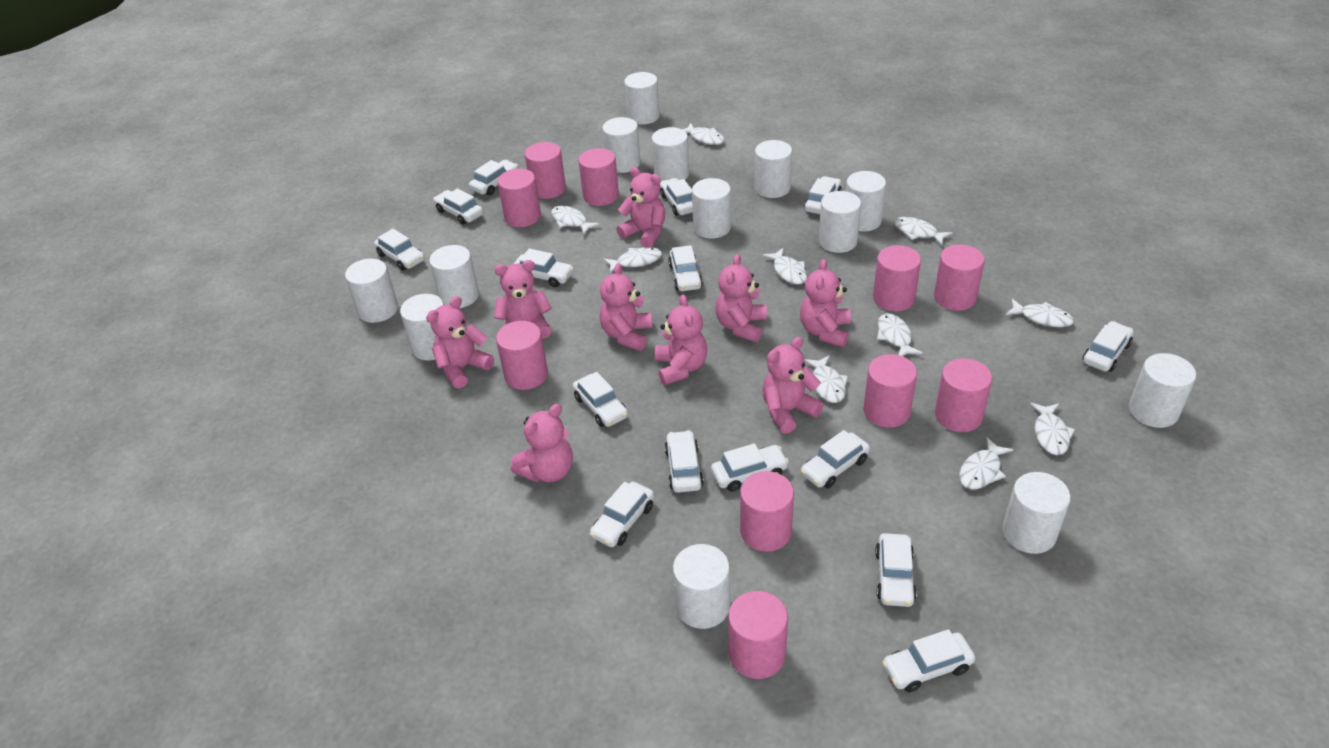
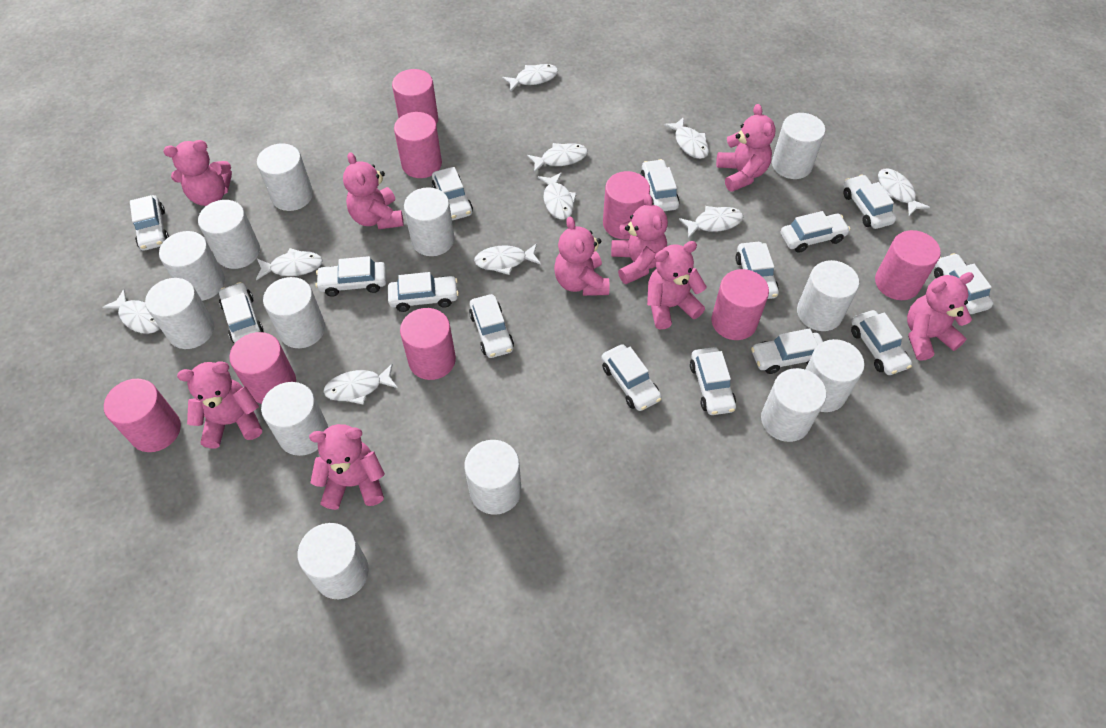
pink cylinder: 10 -> 8

